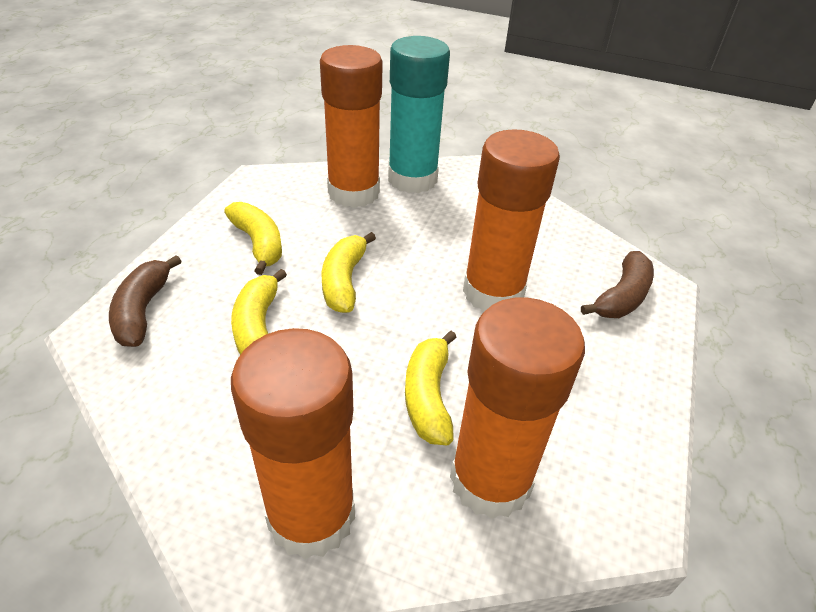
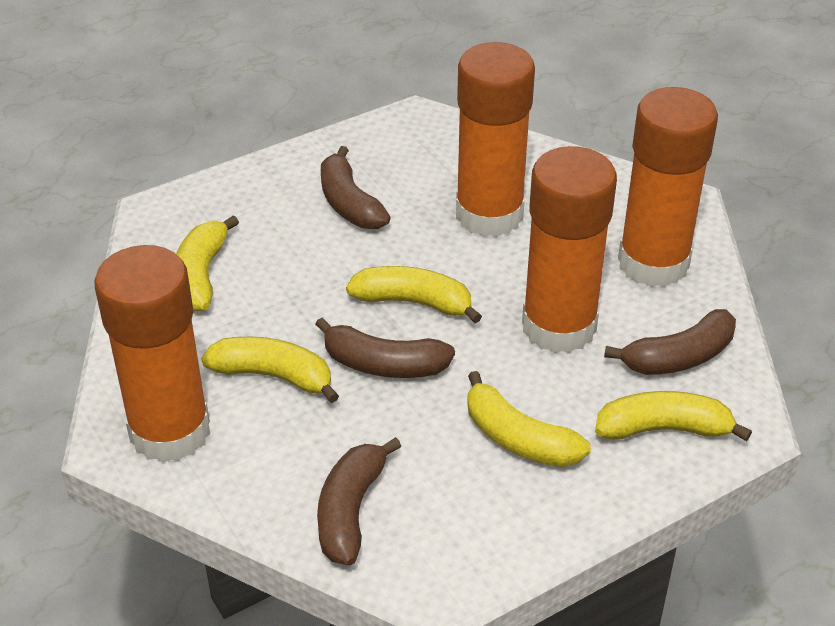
brown banana: 2 -> 4
turquoise glue stick: 1 -> 0
yellow banana: 4 -> 5

